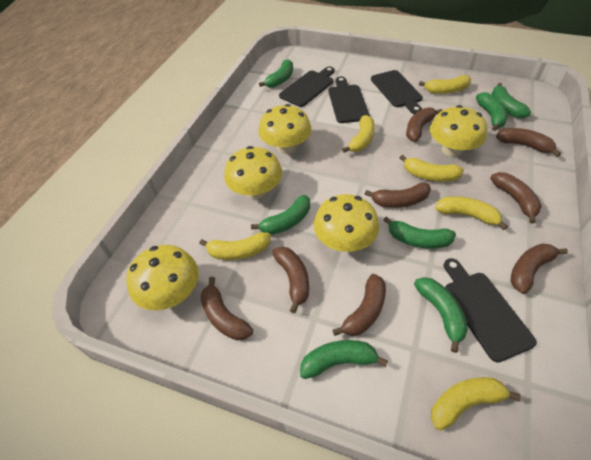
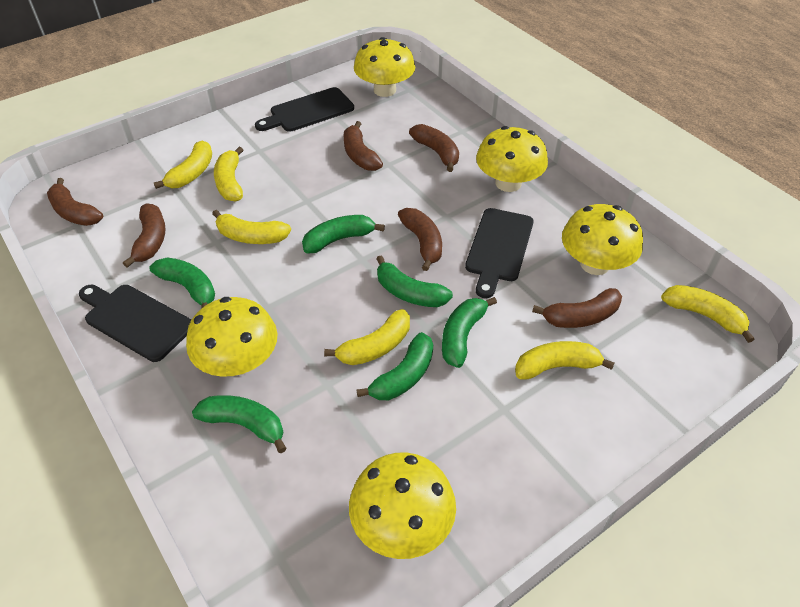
black cutting board: 4 -> 3
brown banana: 8 -> 6
green banana: 7 -> 6

